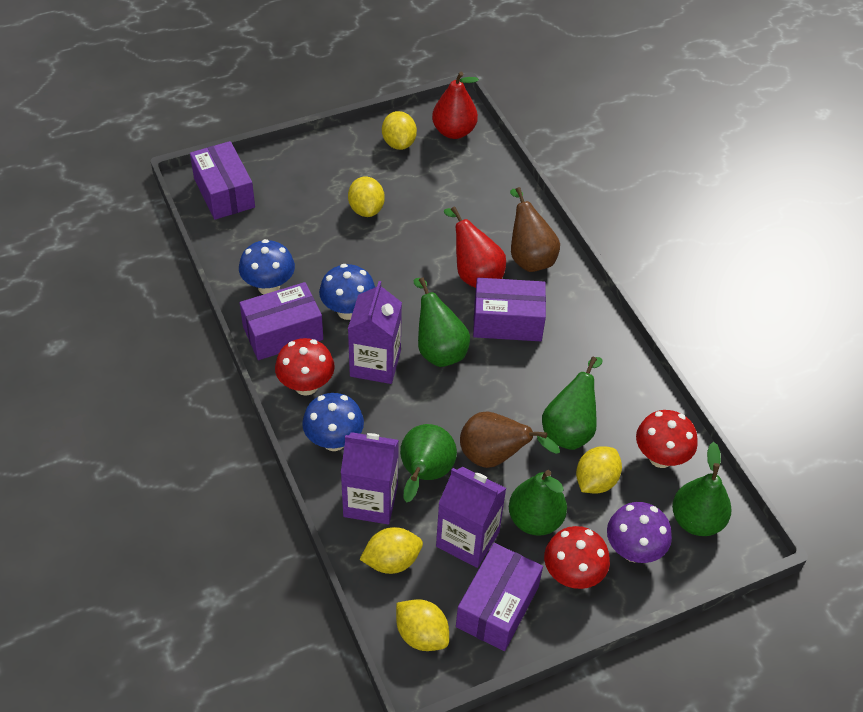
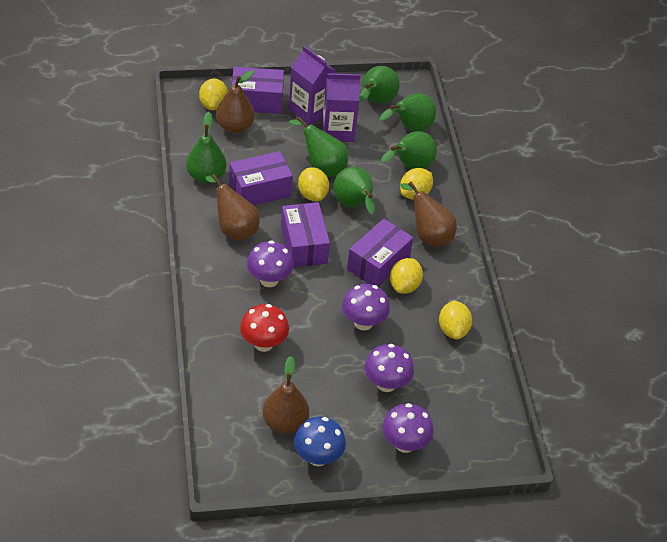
blue mushroom: 3 -> 1
brown pear: 2 -> 4
green pear: 5 -> 6
purple carton: 3 -> 2
purple mushroom: 1 -> 4
red mushroom: 3 -> 1
red pear: 2 -> 0

